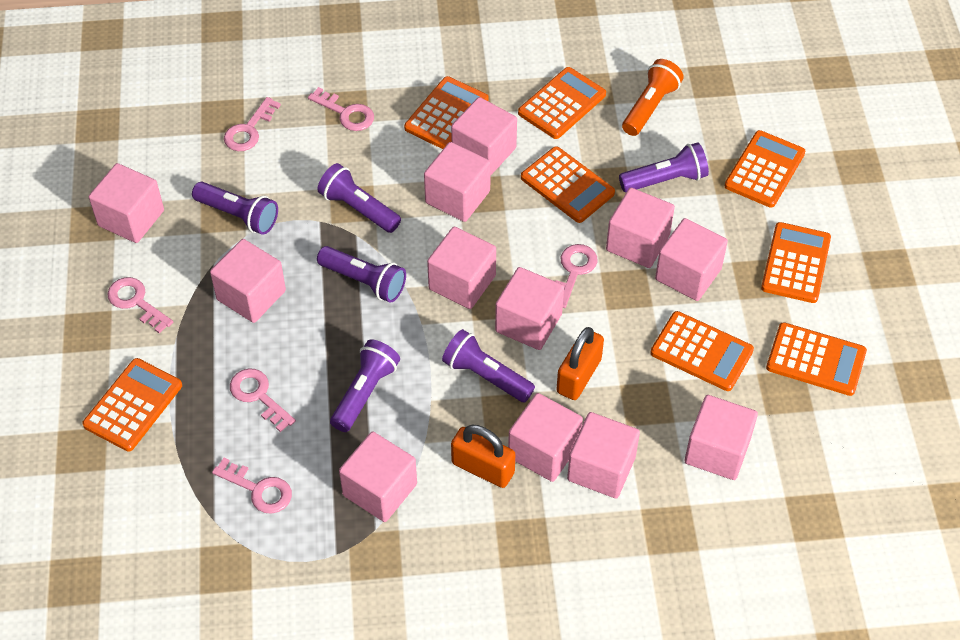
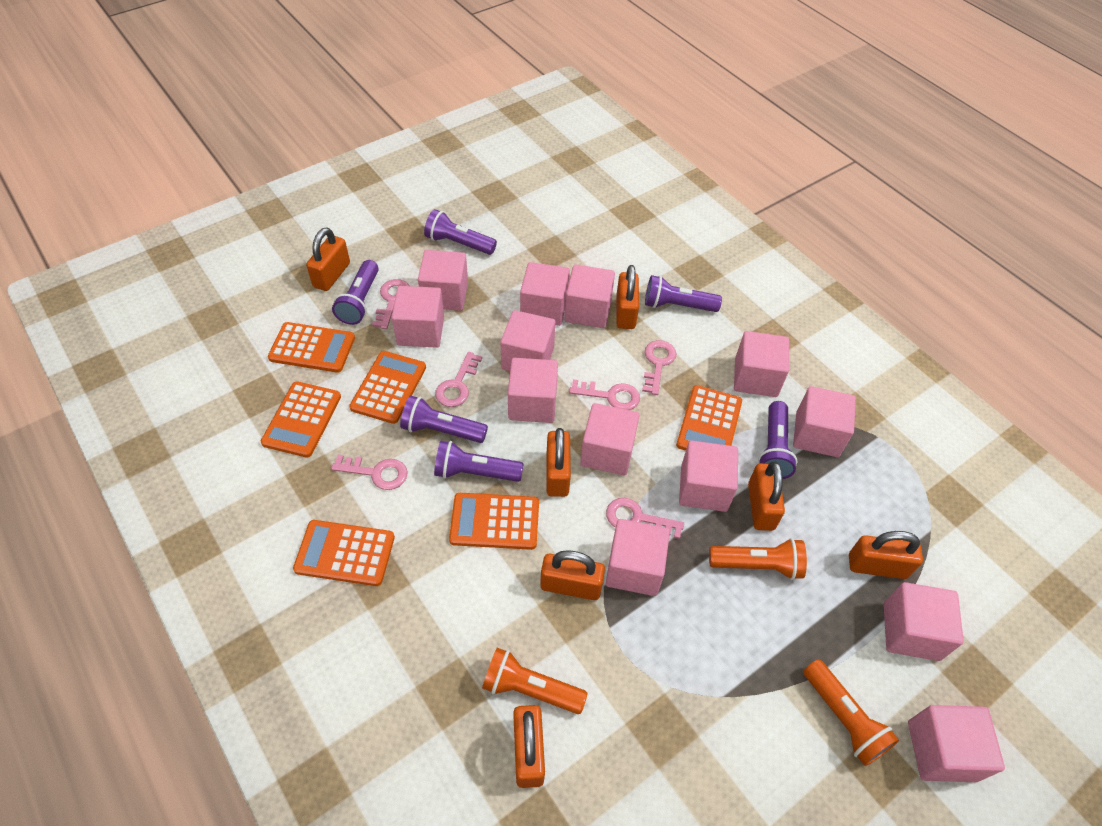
orange calculator: 8 -> 6
orange flashlight: 1 -> 3
orange padlock: 2 -> 7
pink cube: 12 -> 13

